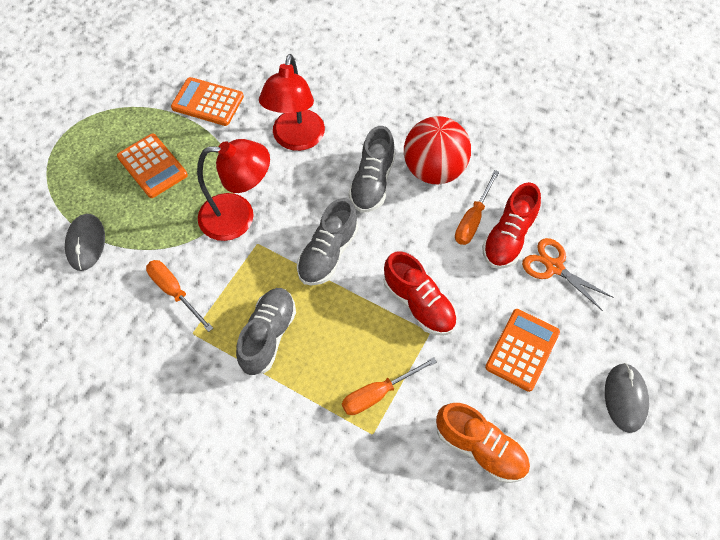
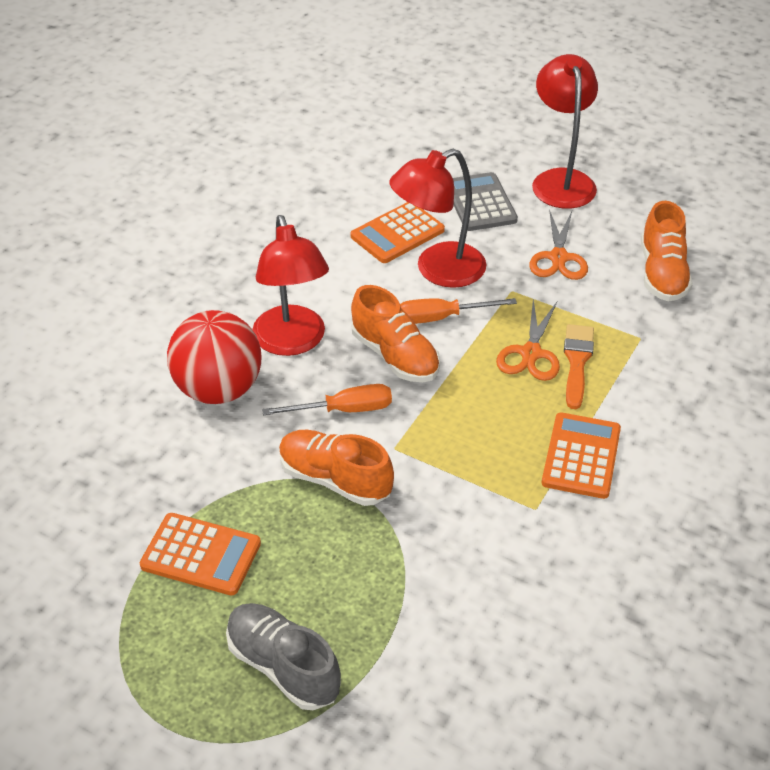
grey calculator: 0 -> 1
grey mouse: 2 -> 0
grey shoe: 3 -> 1
orange brush: 0 -> 1
orange scissors: 1 -> 2
orange screwdriver: 3 -> 2
orange shoe: 1 -> 3
red lamp: 2 -> 3
red shoe: 2 -> 0

